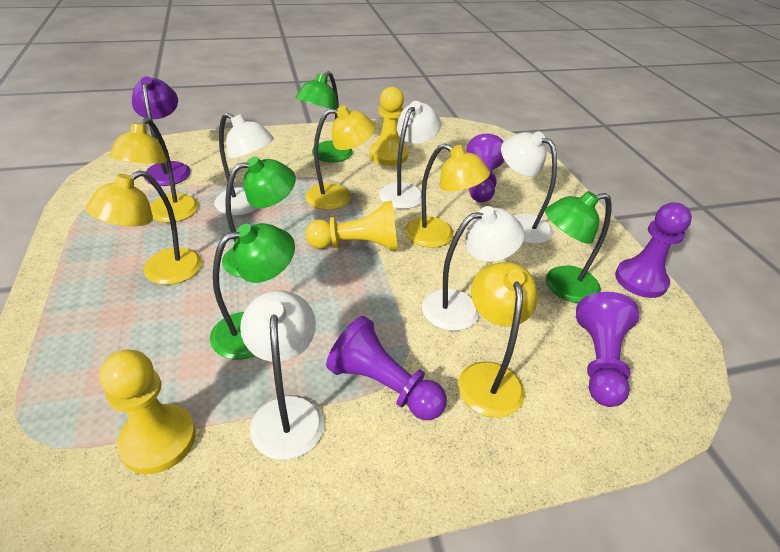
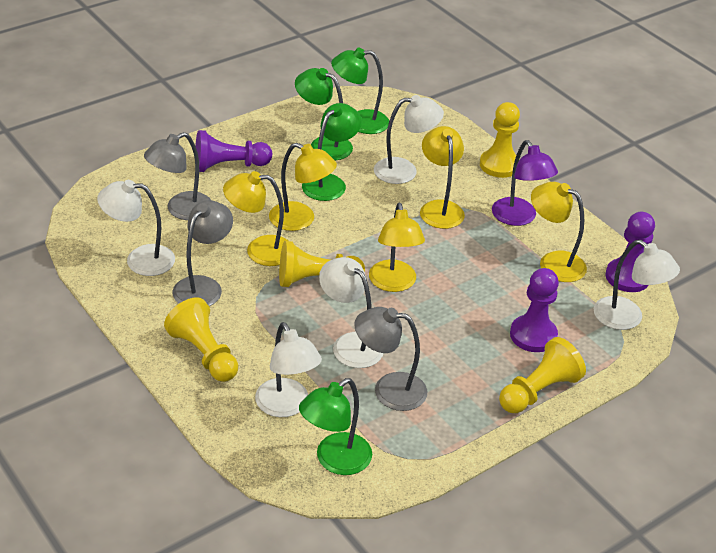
grey lamp: 0 -> 3
purple pawn: 4 -> 3
yellow pawn: 3 -> 4

